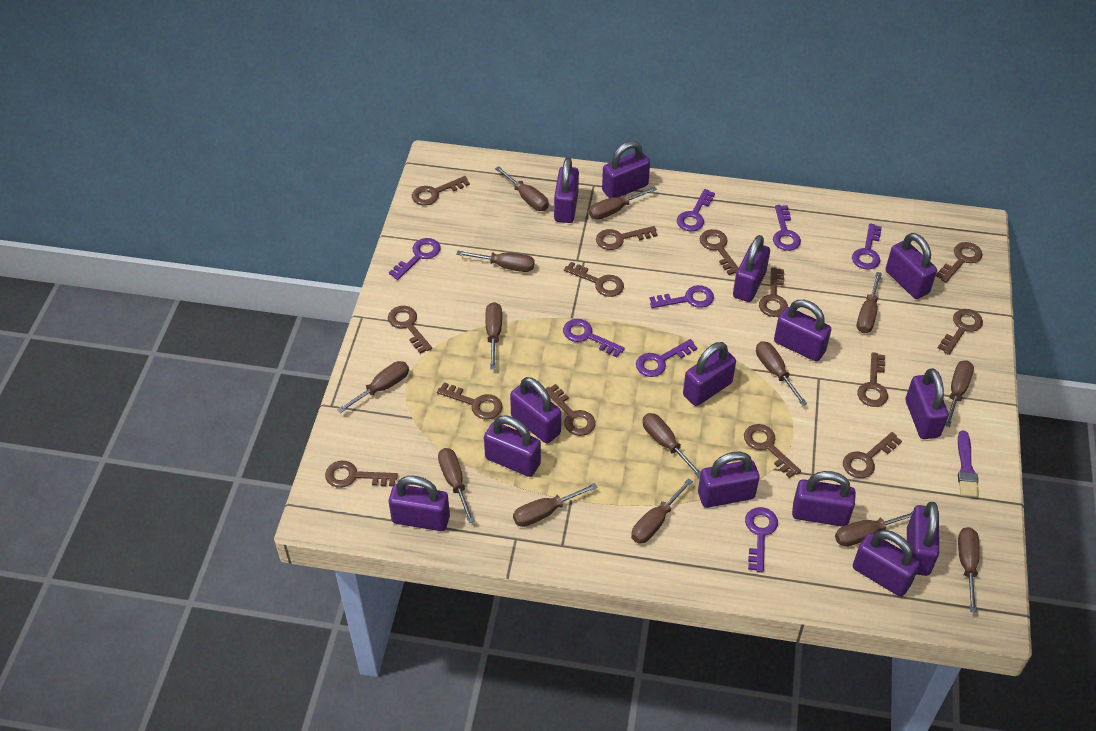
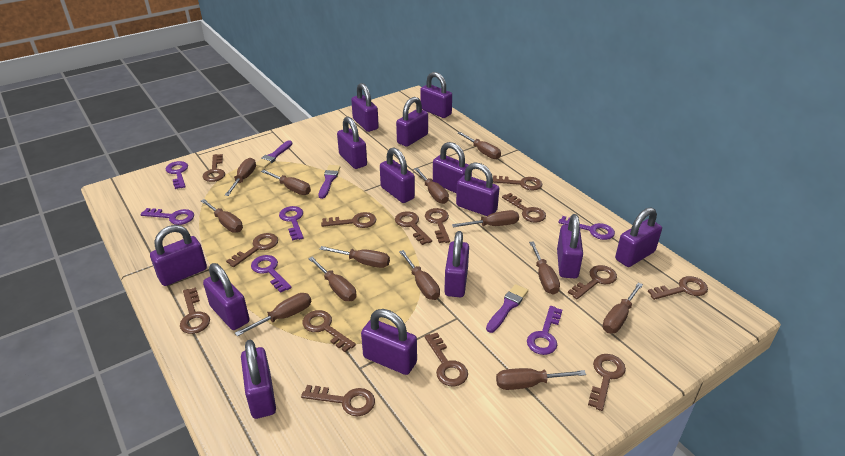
brown screwdriver: 14 -> 13
purple brush: 1 -> 3
purple key: 8 -> 6

